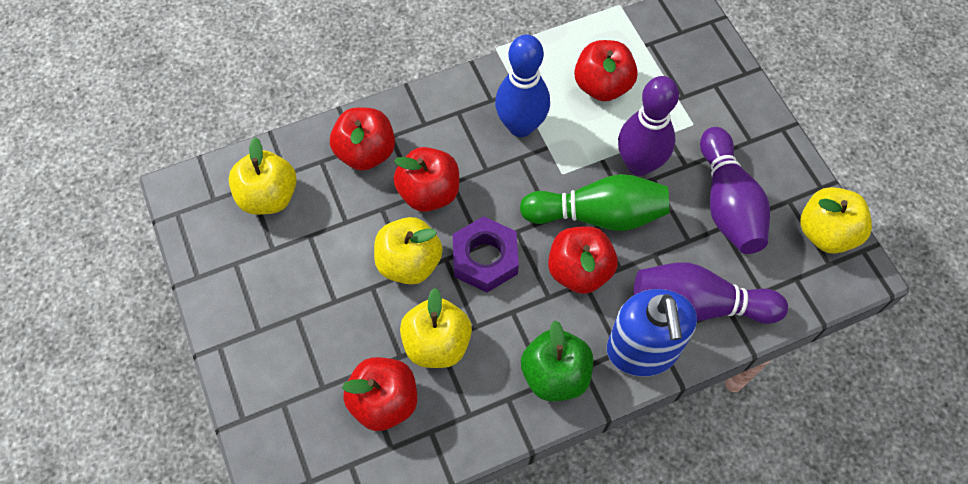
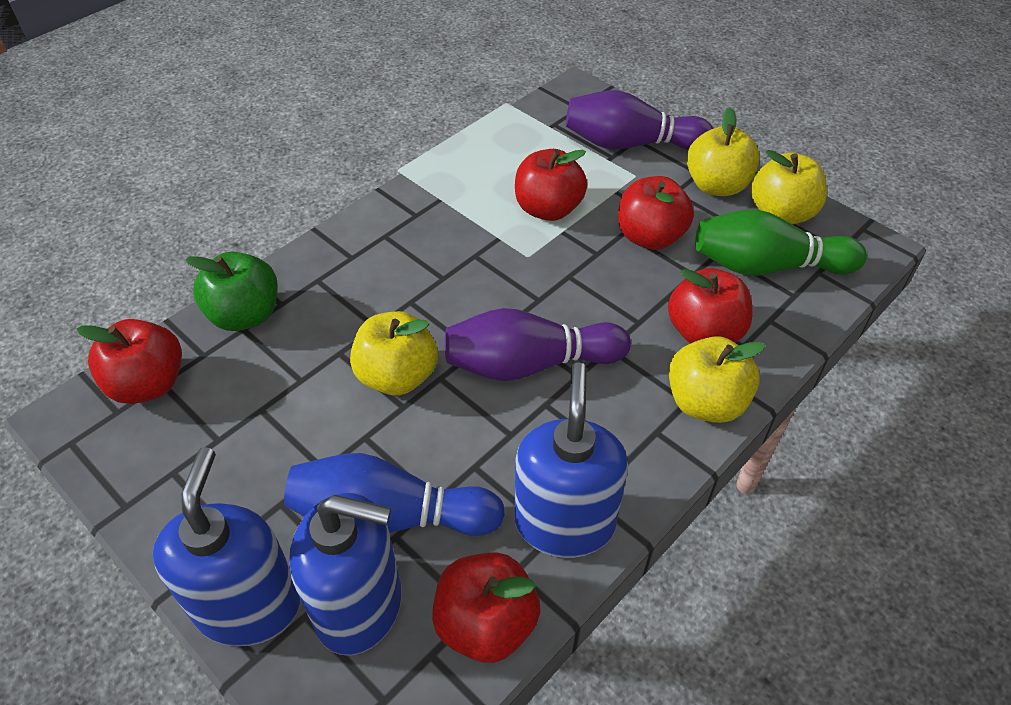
blue soap dispenser: 1 -> 3
purple bowling pin: 3 -> 2
purple nut: 1 -> 0

